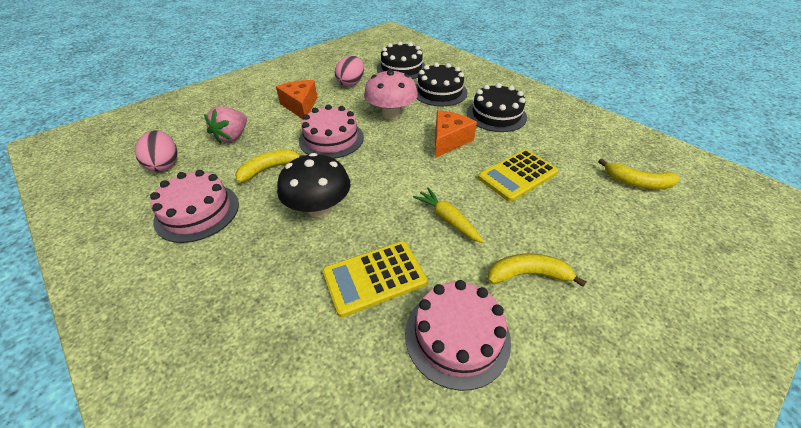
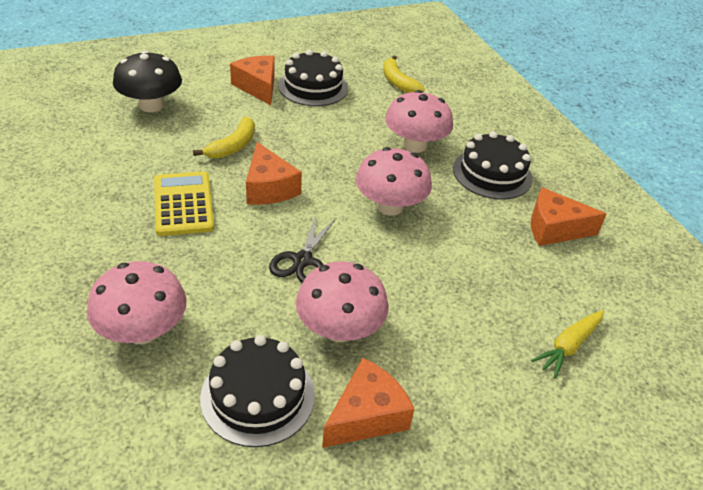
black scissors: 0 -> 1
orange cheese: 2 -> 4
pink cake: 3 -> 0
pink egg: 2 -> 0
pink mushroom: 1 -> 4
pink strawberry: 1 -> 0
yellow banana: 3 -> 2
yellow calculator: 2 -> 1

